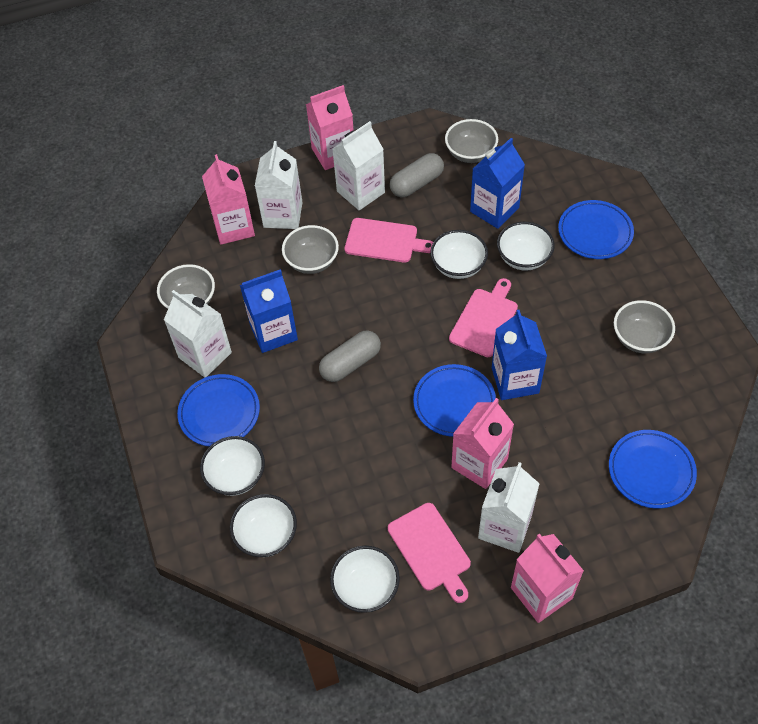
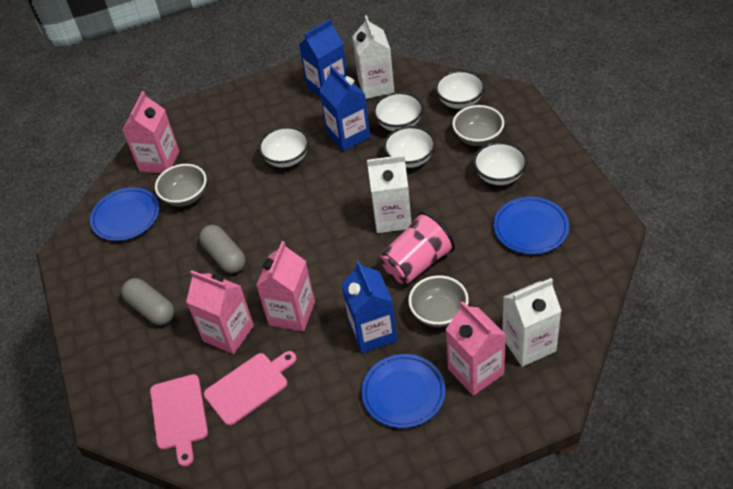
blue plate: 4 -> 3
grey bowl: 4 -> 3
pink cup: 0 -> 1
pink cutting board: 3 -> 2
white carton: 4 -> 3

